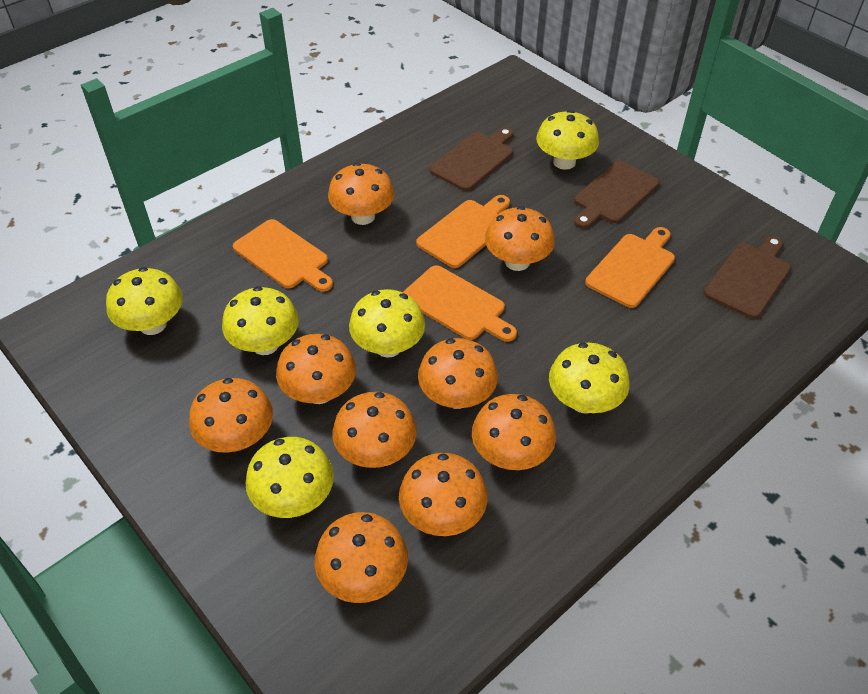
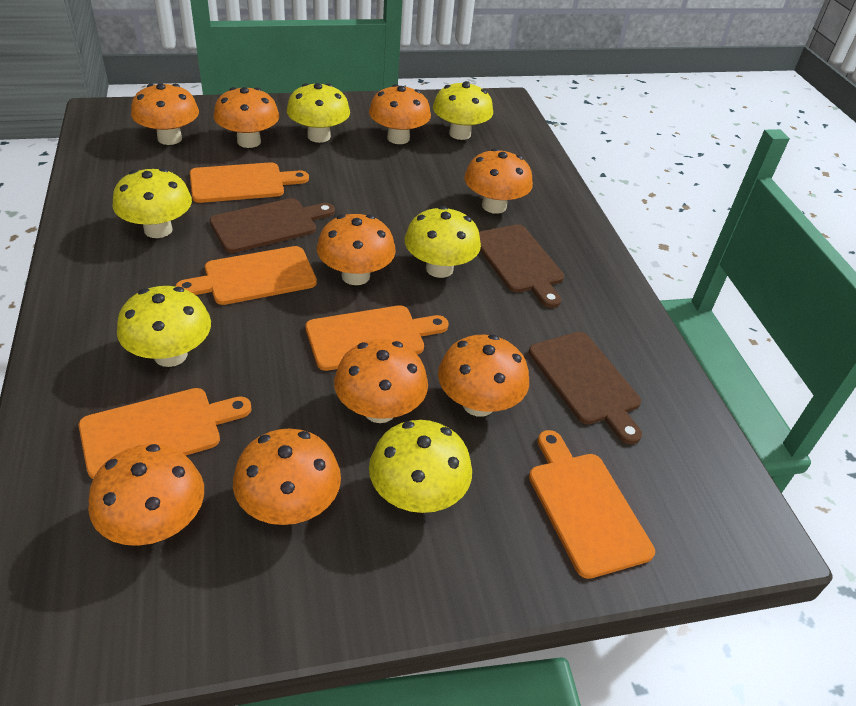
orange cutting board: 4 -> 5

